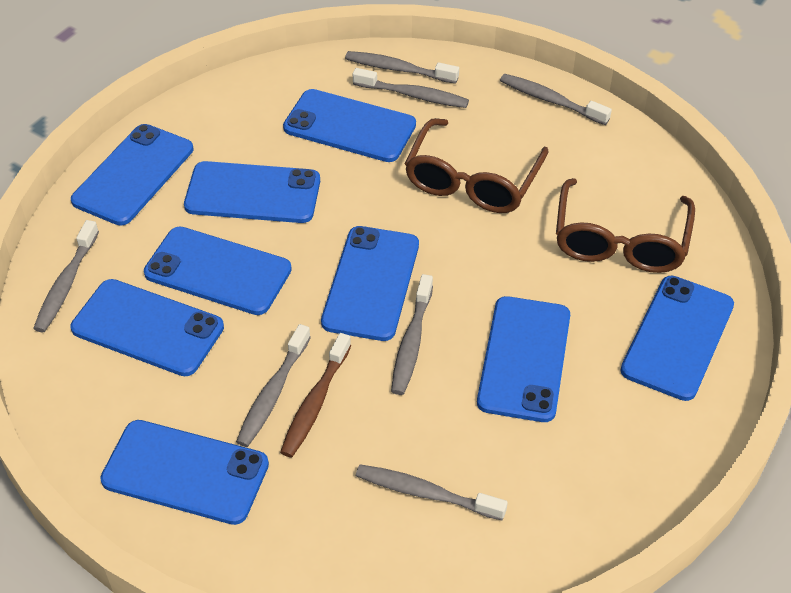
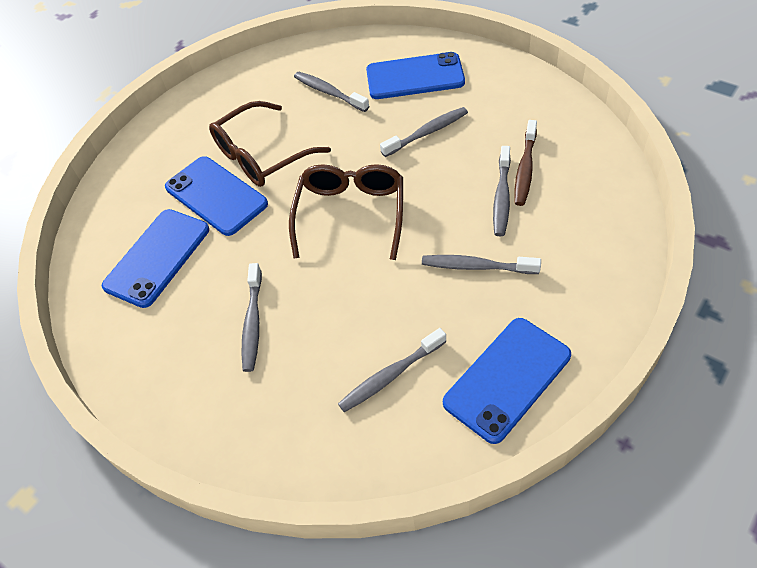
blue phone: 9 -> 4
grey toothbrush: 7 -> 6

